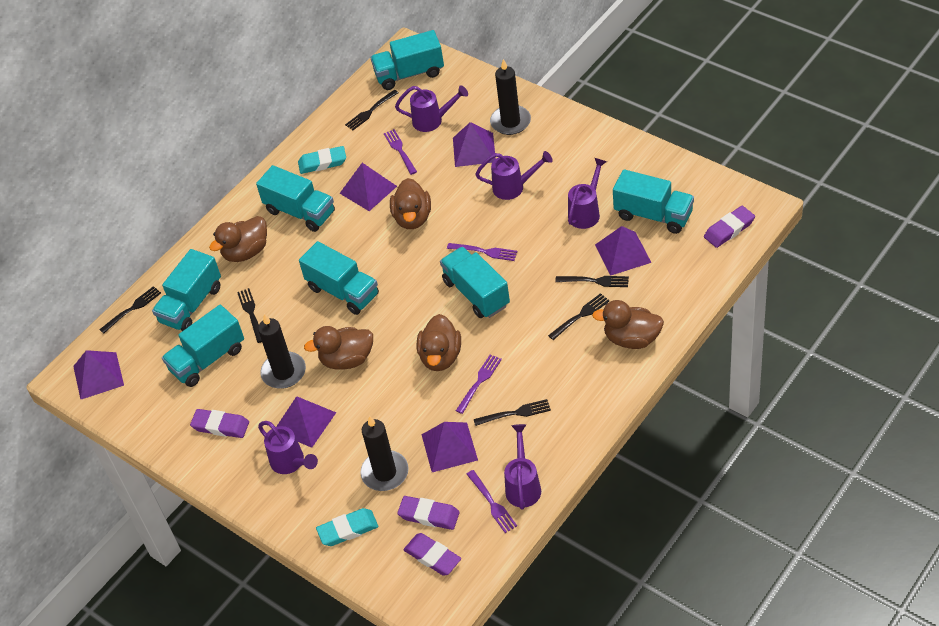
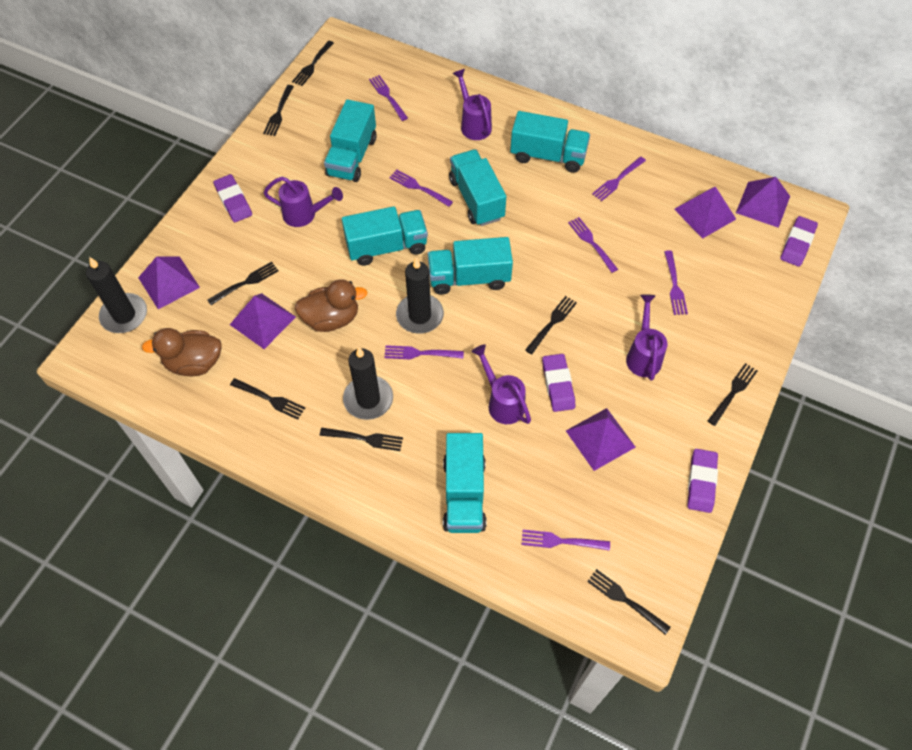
black fork: 6 -> 8
brown duck: 5 -> 2
purple fork: 4 -> 7
purple pyramid: 6 -> 5
purple watering can: 5 -> 4
turquoise eraser: 2 -> 0
turquoise truck: 7 -> 6

